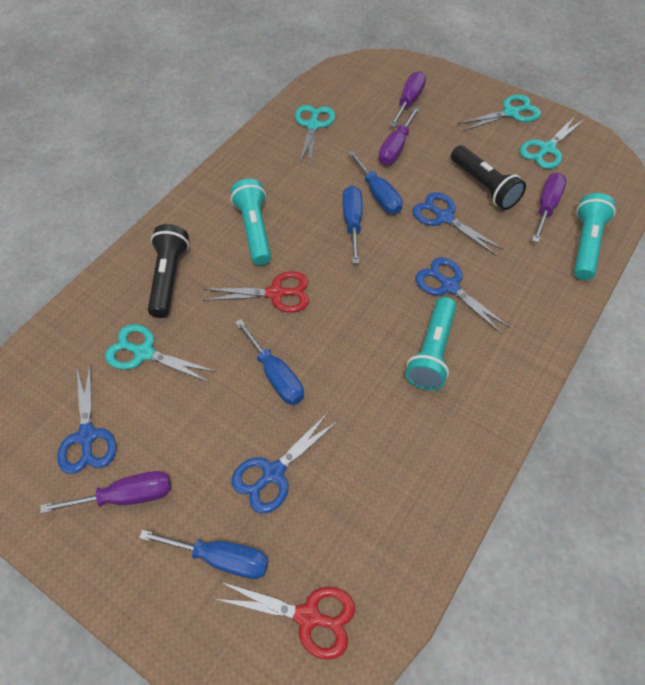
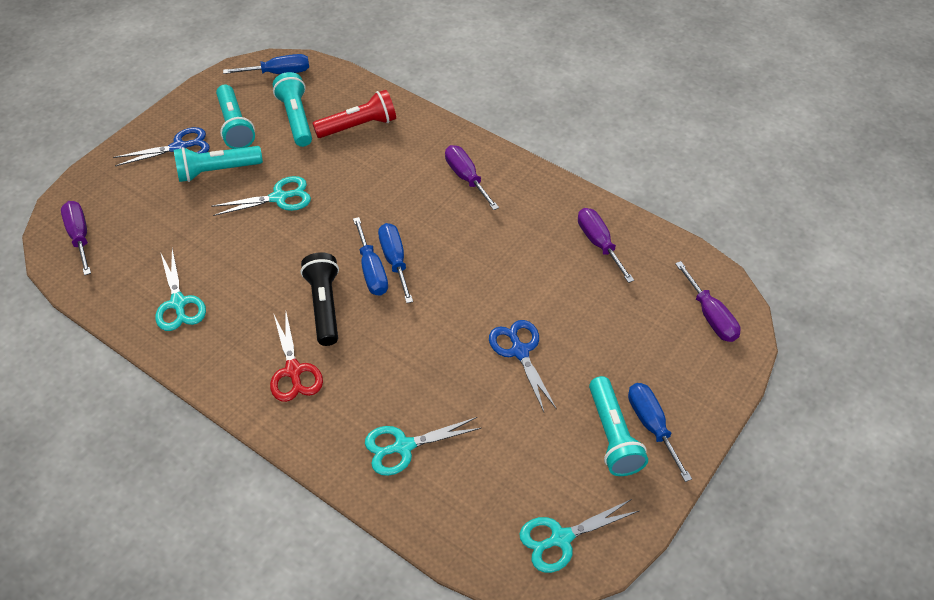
black flashlight: 2 -> 1
blue scissors: 4 -> 2
red flashlight: 0 -> 1
red scissors: 2 -> 1
turquoise flashlight: 3 -> 4

